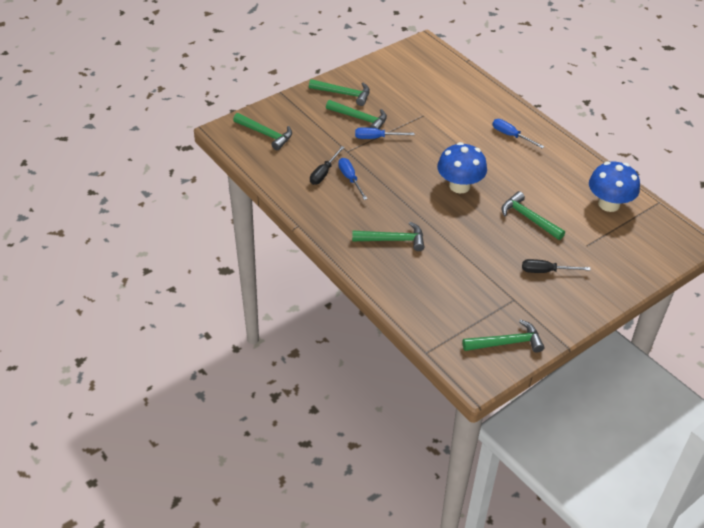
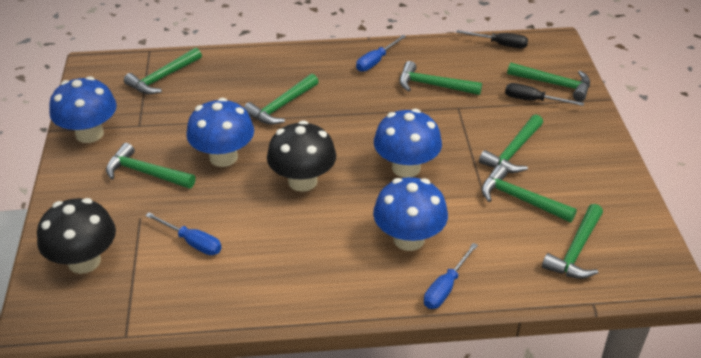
black mushroom: 0 -> 2
blue mushroom: 2 -> 4
green hammer: 6 -> 8

